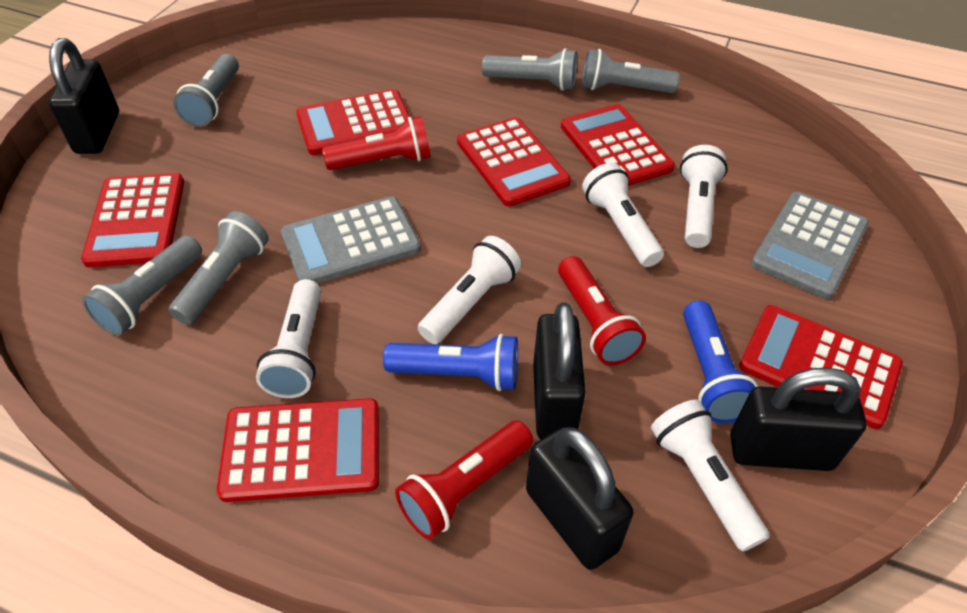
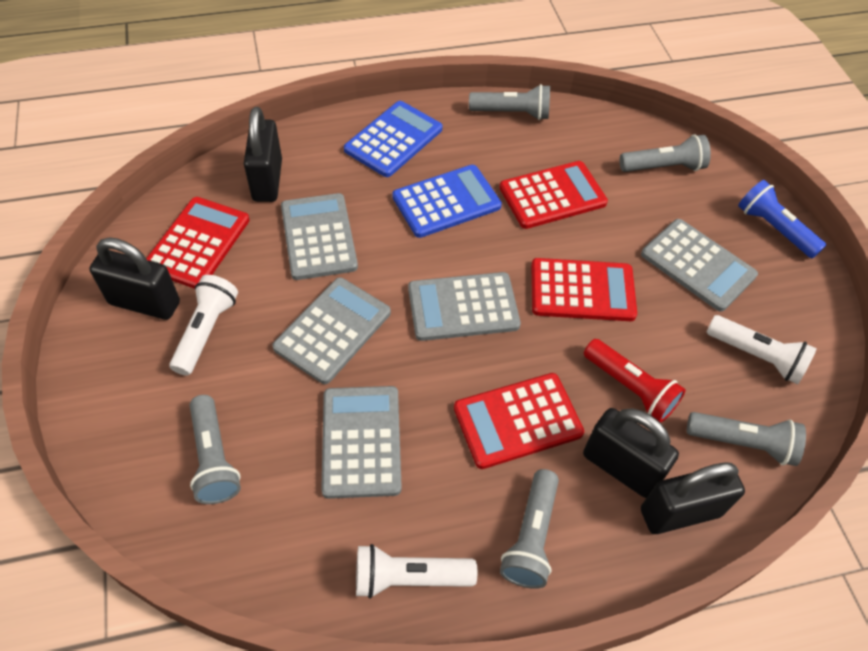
blue calculator: 0 -> 2
blue flashlight: 2 -> 1
grey calculator: 2 -> 5
red calculator: 6 -> 4
red flashlight: 3 -> 1
white flashlight: 5 -> 3

